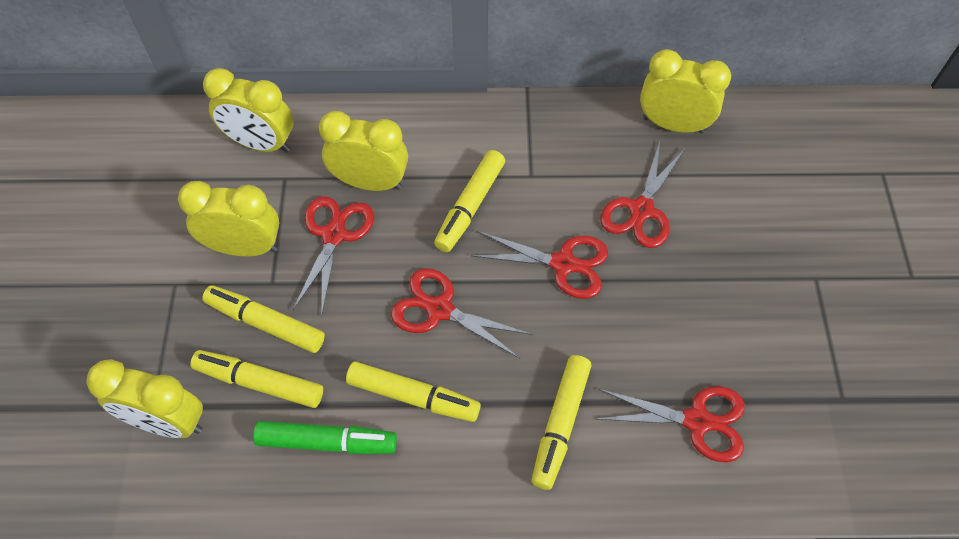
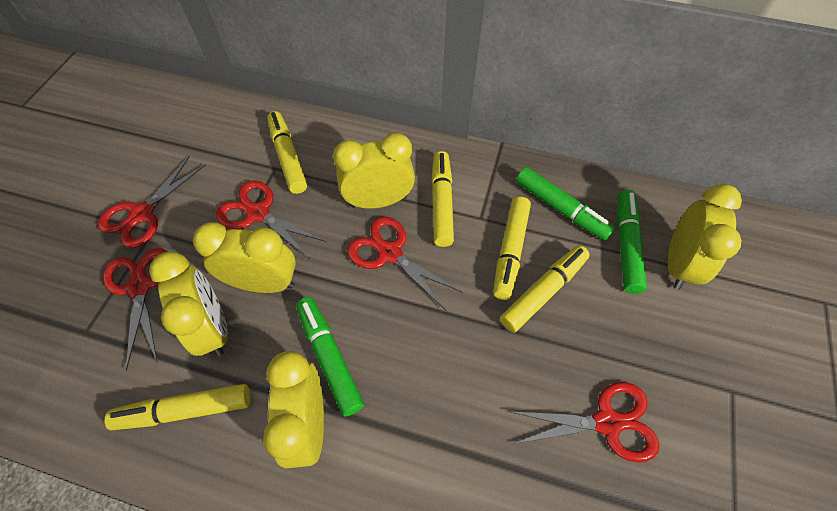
green marker: 1 -> 3

